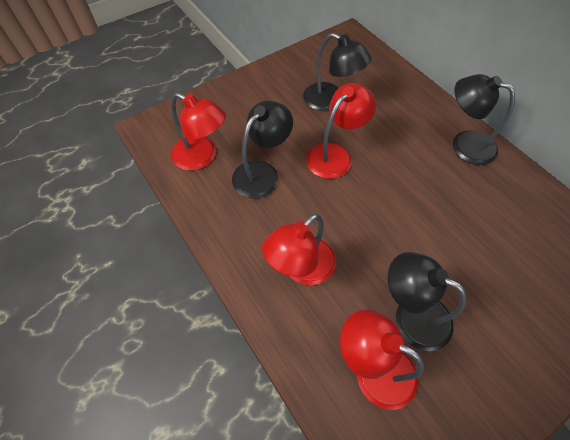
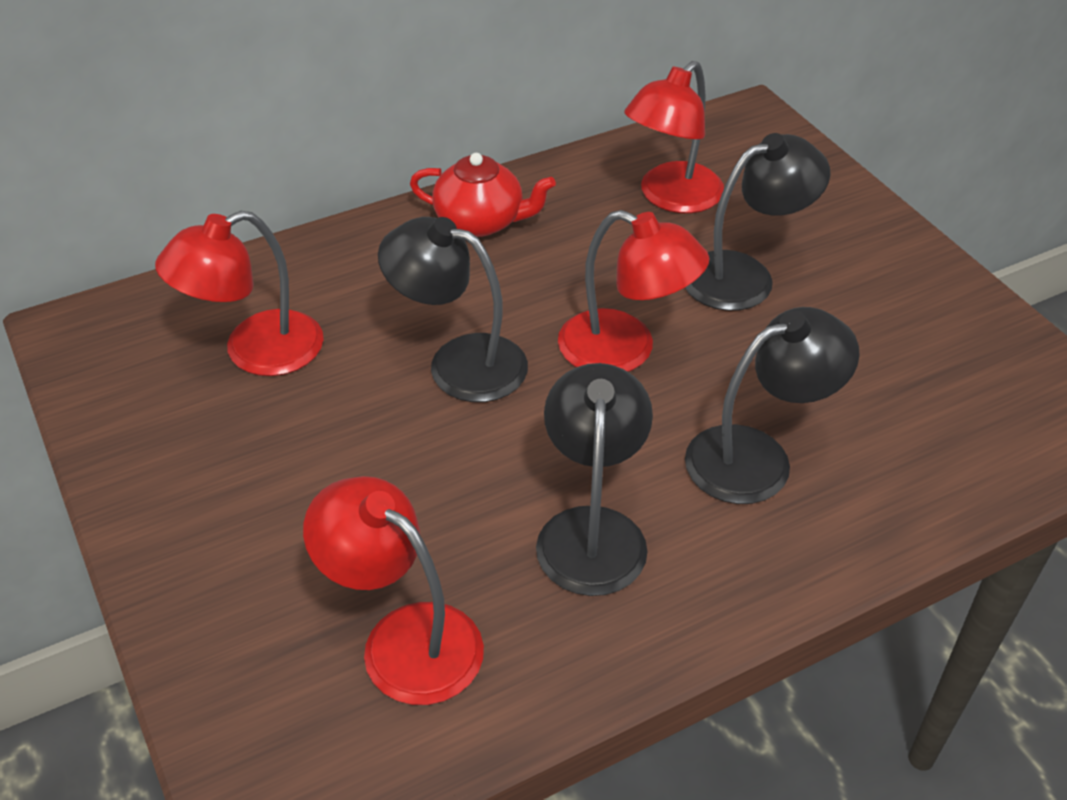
red teapot: 0 -> 1

